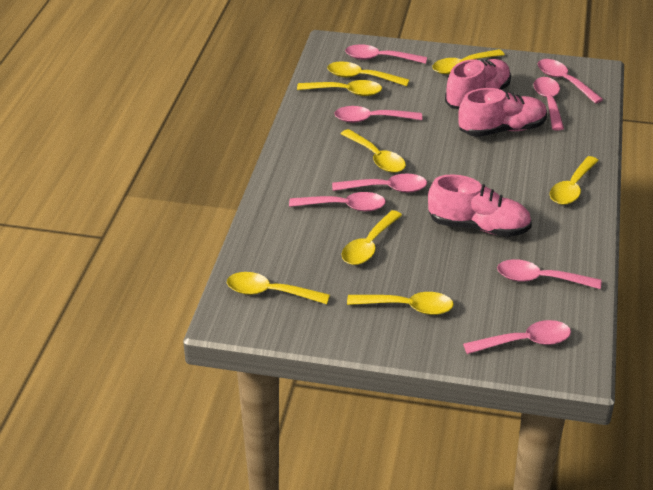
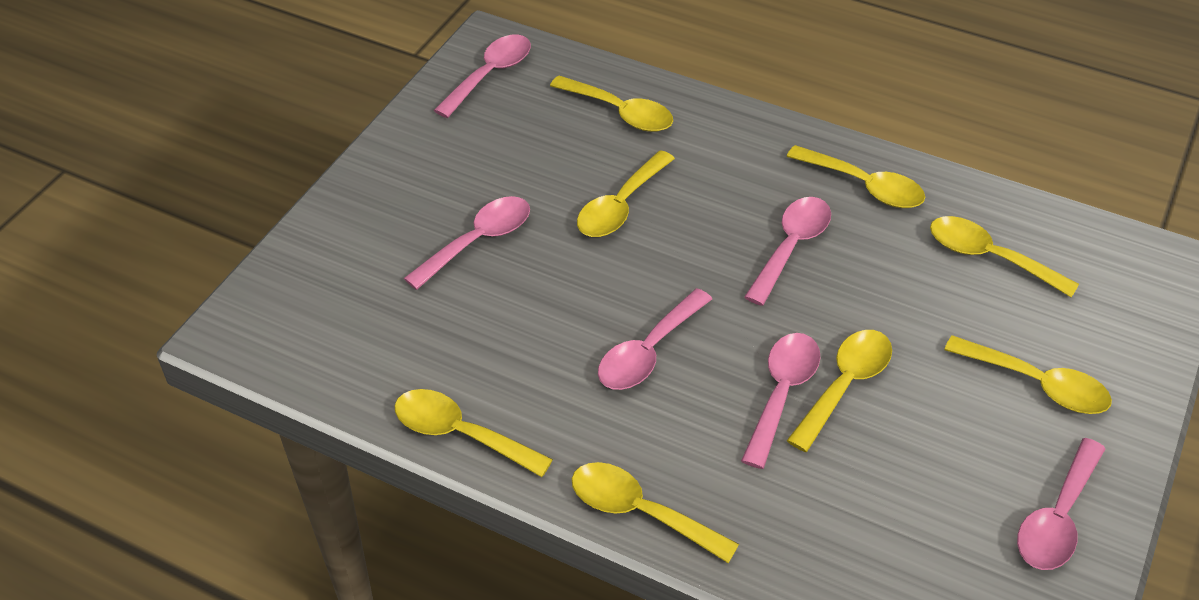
pink shoe: 3 -> 0
pink spoon: 8 -> 6

